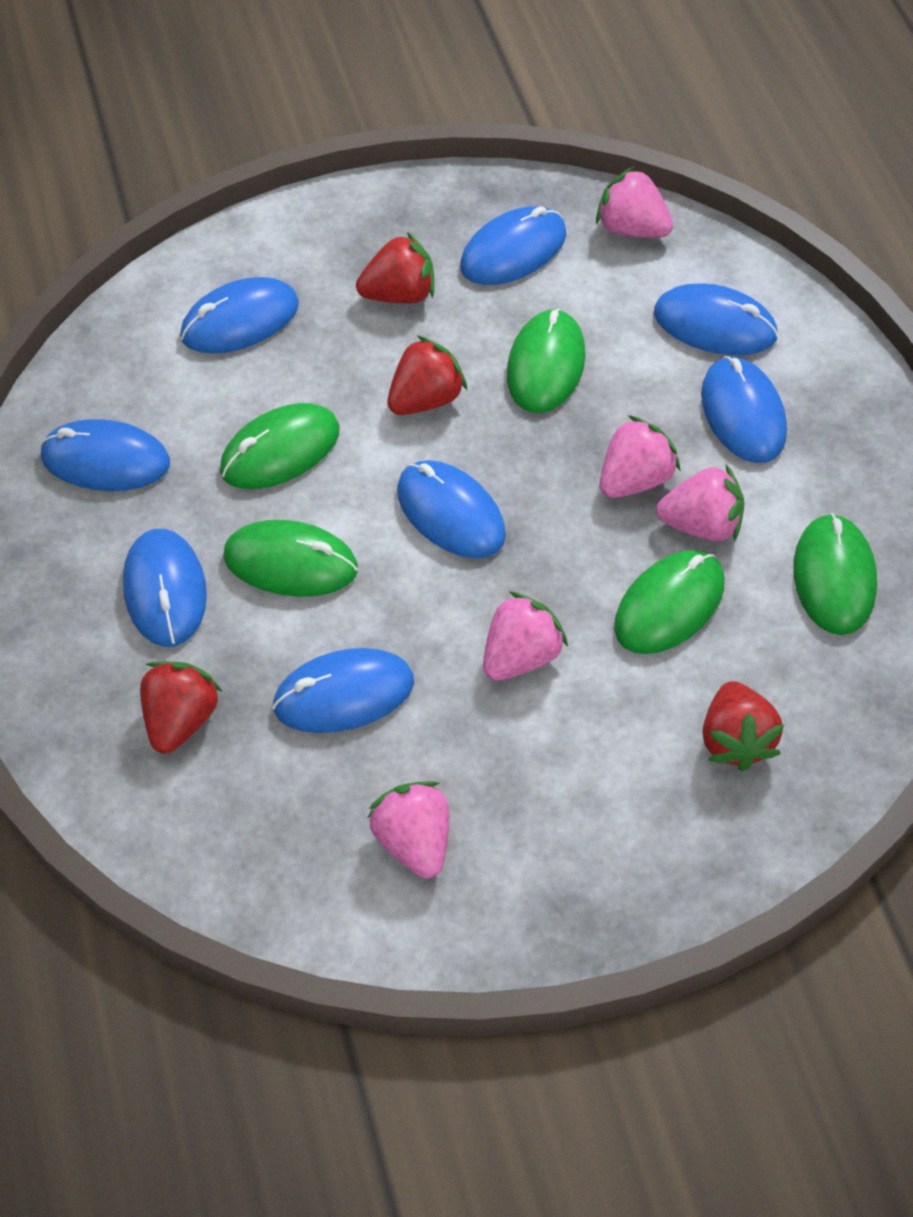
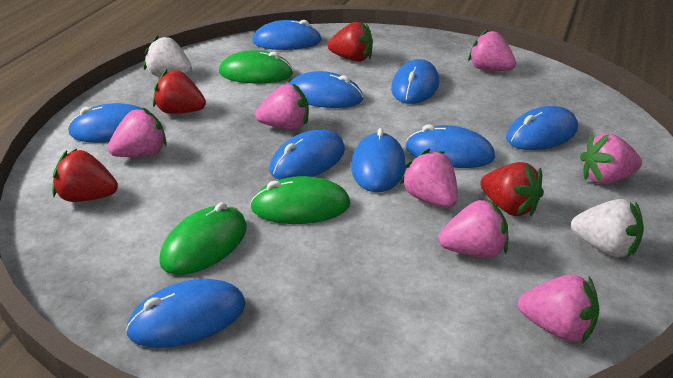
blue mouse: 8 -> 9
green mouse: 5 -> 3
pink strawberry: 5 -> 7
white strawberry: 0 -> 2

